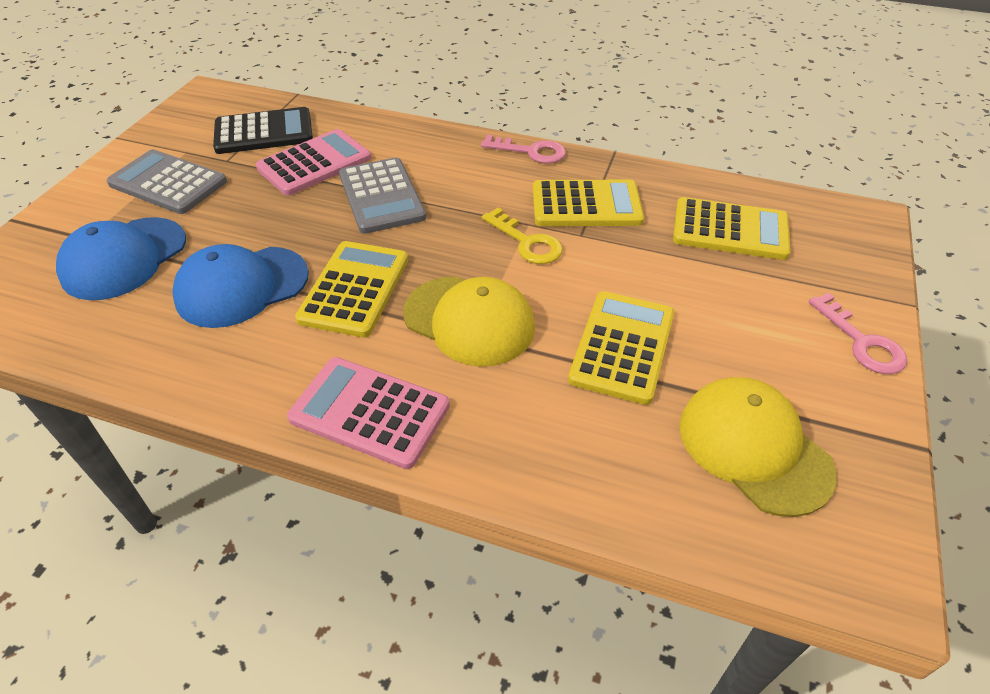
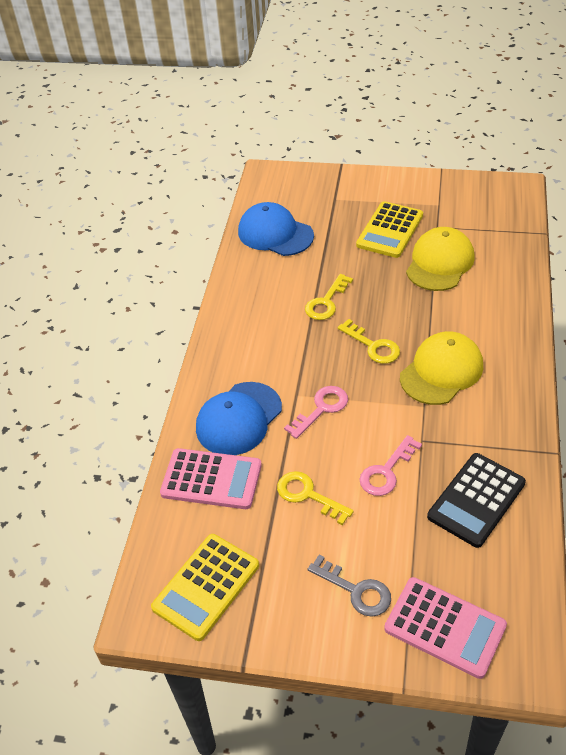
grey calculator: 2 -> 0
grey key: 0 -> 1
yellow calculator: 4 -> 2
yellow key: 1 -> 3

